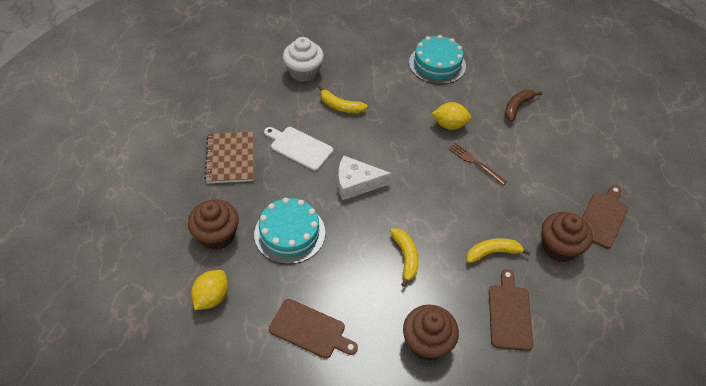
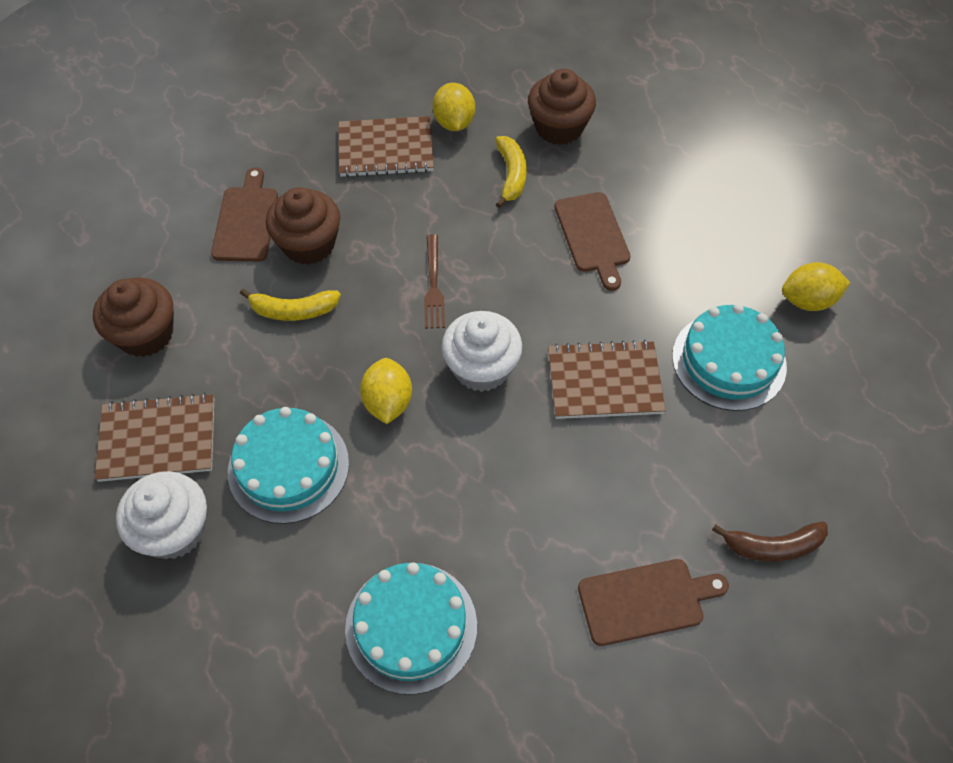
brown notebook: 1 -> 3
turquoise cake: 2 -> 3
white cheese: 1 -> 0
white cupcake: 1 -> 2
white cutting board: 1 -> 0
yellow banana: 3 -> 2
yellow lemon: 2 -> 3

